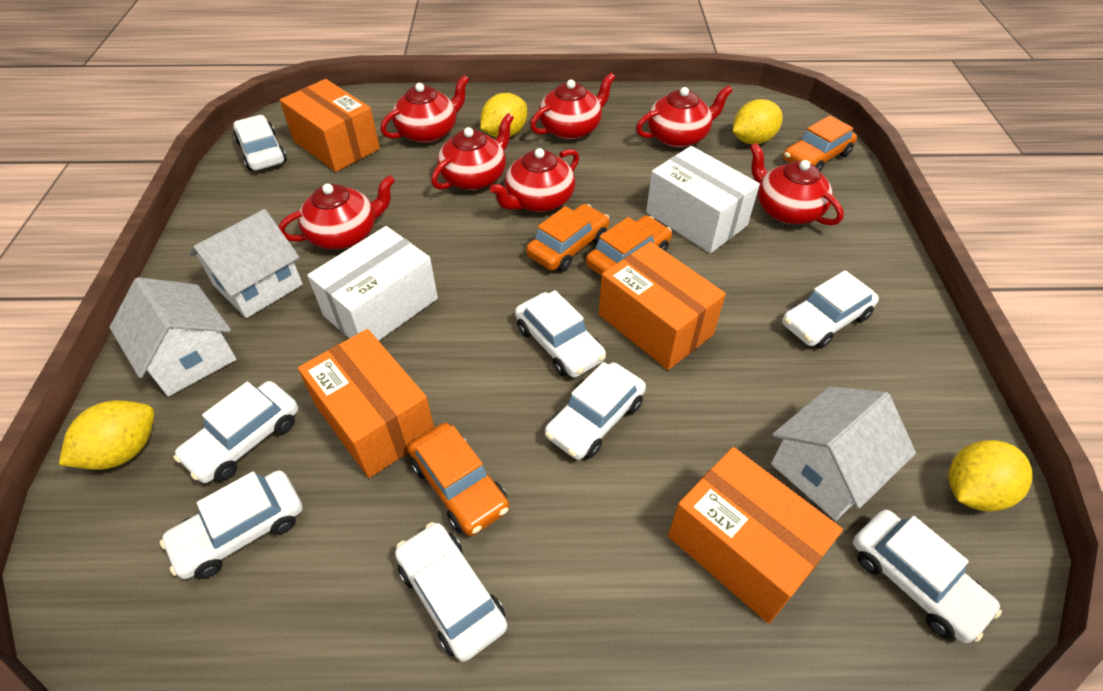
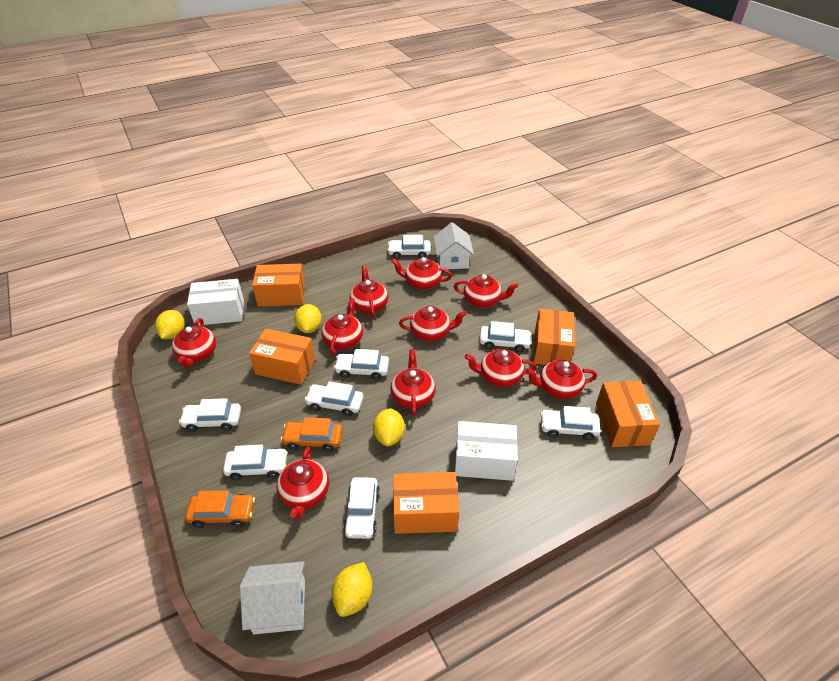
orange box: 4 -> 5
orange car: 4 -> 2
red teapot: 7 -> 10
white house: 3 -> 2

